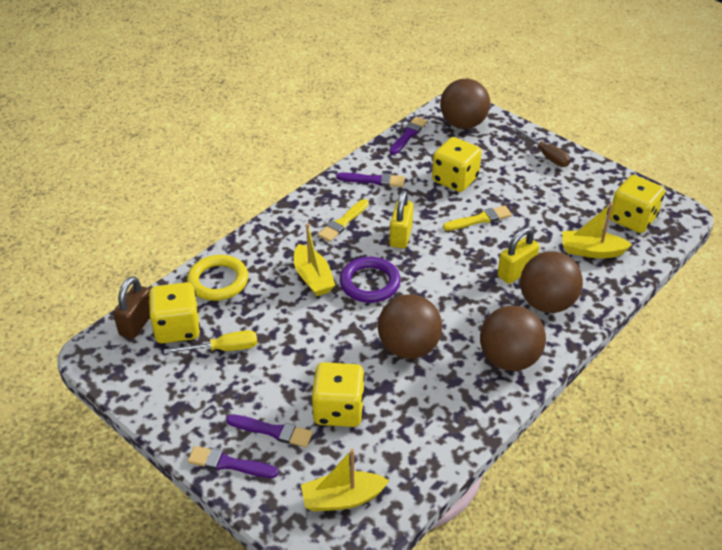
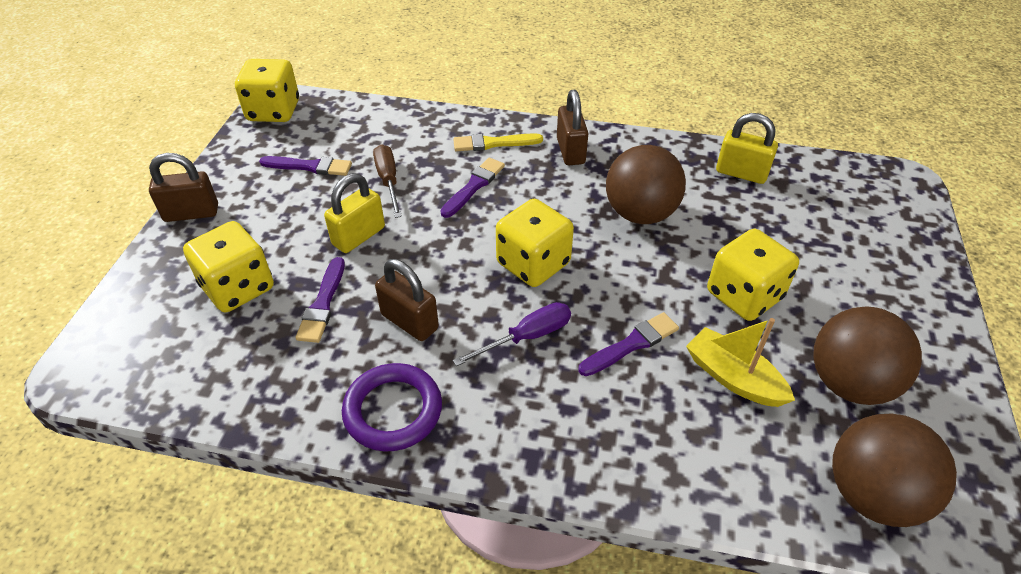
brown ball: 4 -> 3
brown padlock: 1 -> 3
purple screwdriver: 0 -> 1
yellow boat: 3 -> 1
yellow brush: 2 -> 1
yellow ring: 1 -> 0
yellow screwdriver: 1 -> 0

